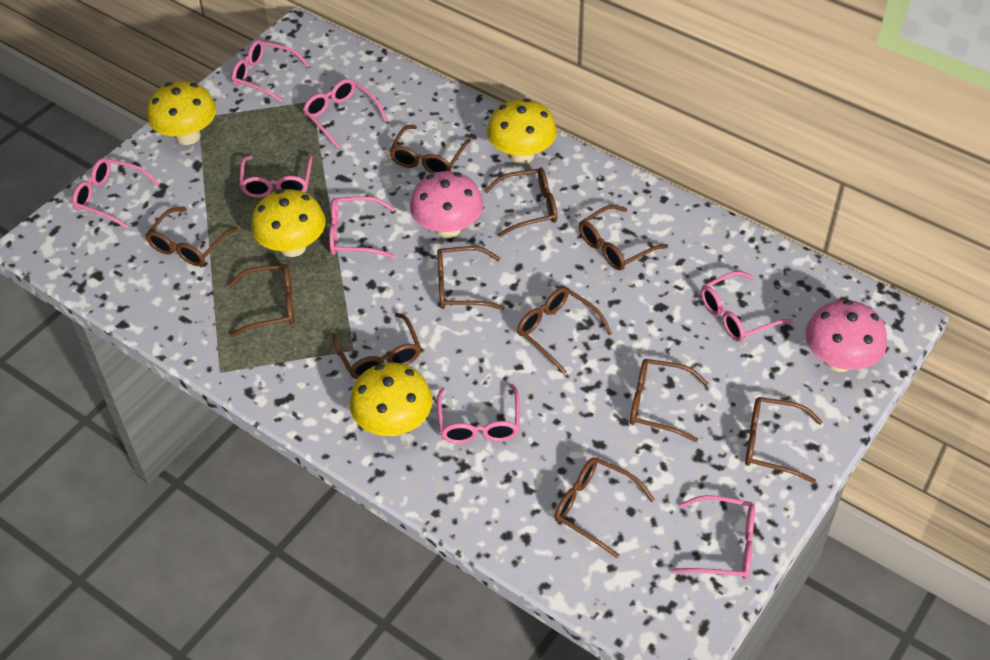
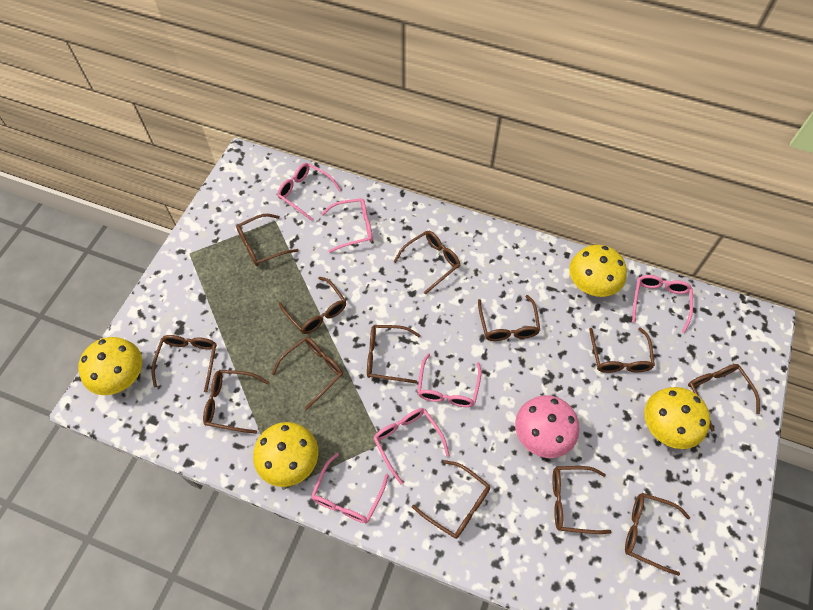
brown glasses: 11 -> 13
pink glasses: 8 -> 6
pink mushroom: 2 -> 1

